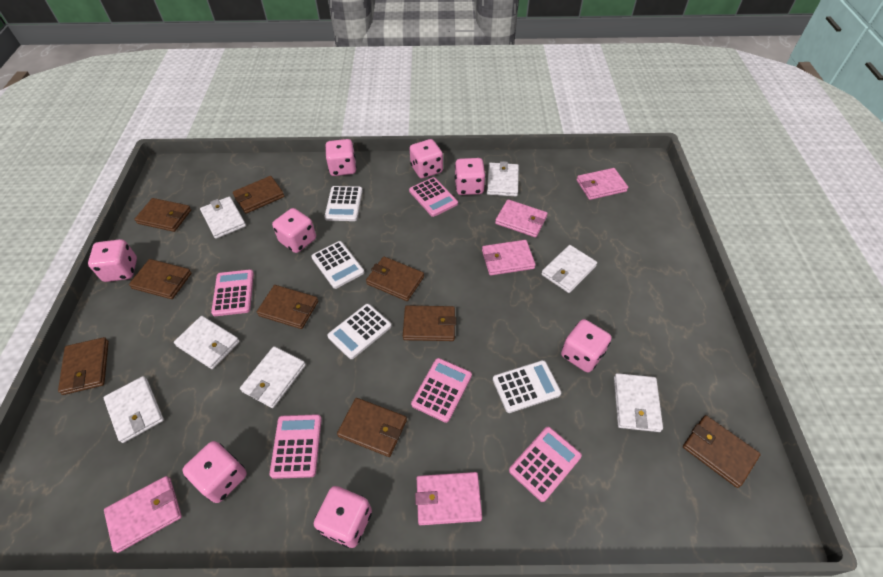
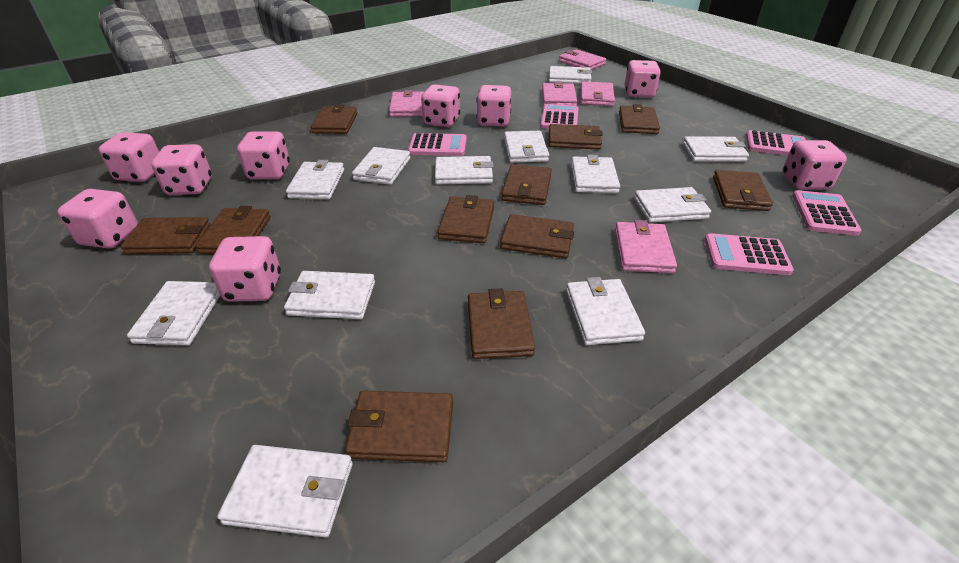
brown wallet: 9 -> 11
pink dice: 8 -> 9
white calculator: 4 -> 0
white wallet: 7 -> 12

